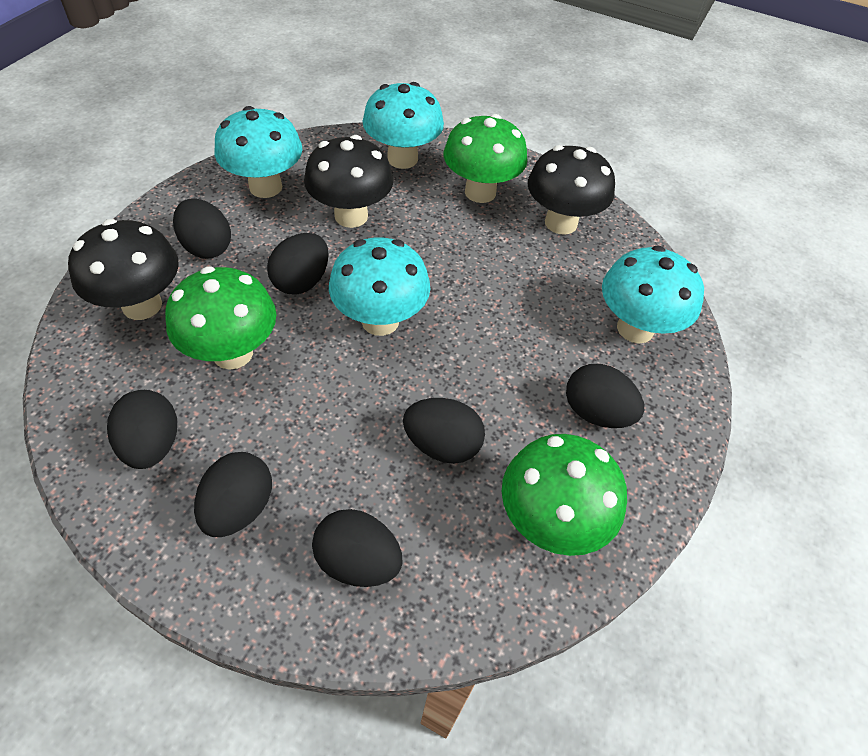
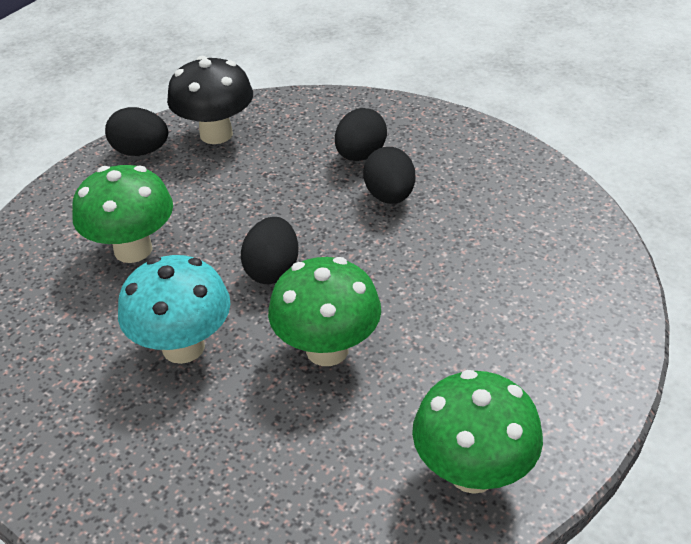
black egg: 7 -> 4
black mushroom: 3 -> 1
turquoise mushroom: 4 -> 1

